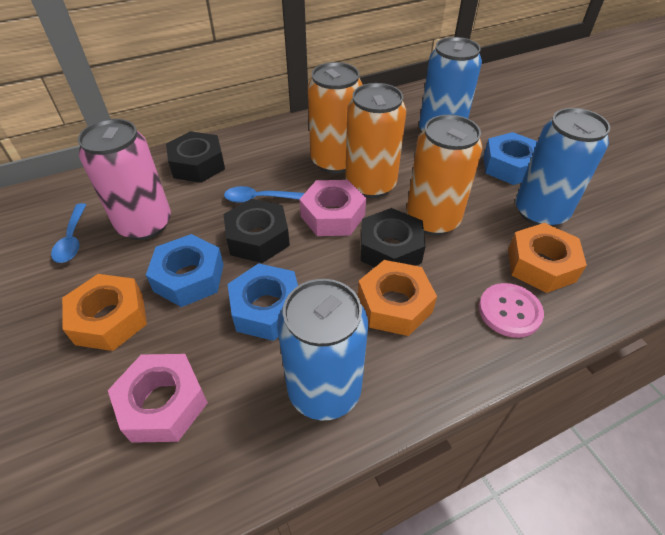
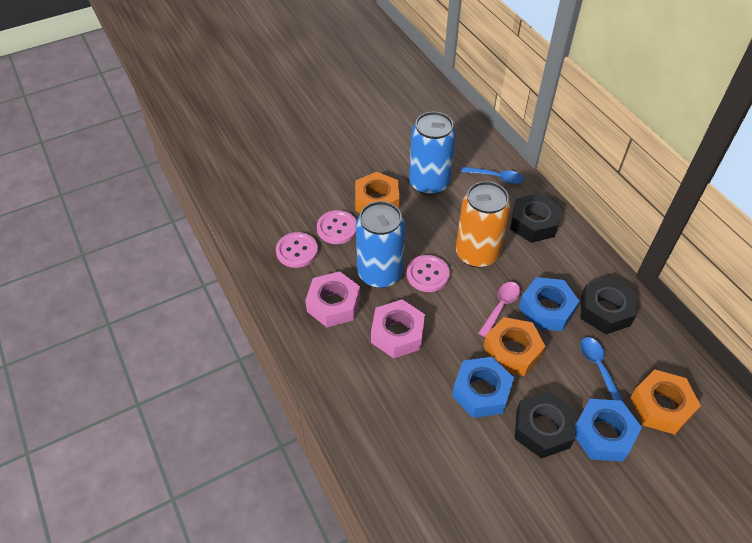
blue can: 3 -> 2
orange can: 3 -> 1
pink button: 1 -> 3
pink can: 1 -> 0
pink spoon: 0 -> 1

